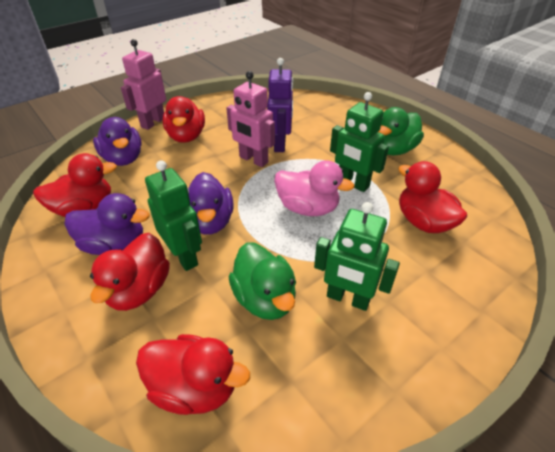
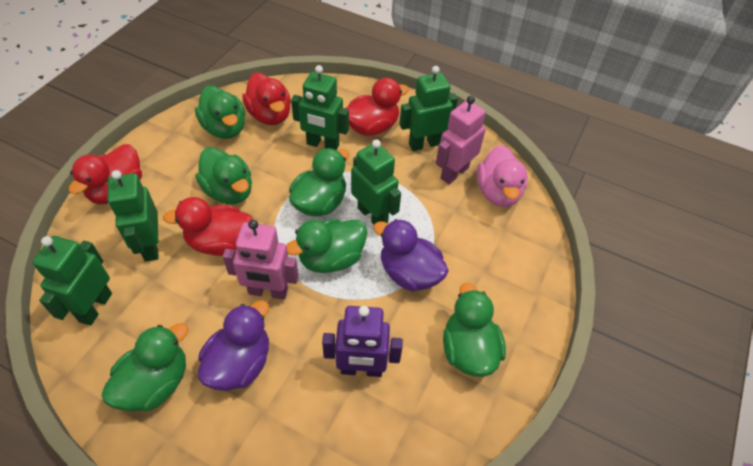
green duck: 2 -> 6
green robot: 3 -> 5
purple duck: 3 -> 2
red duck: 5 -> 4

